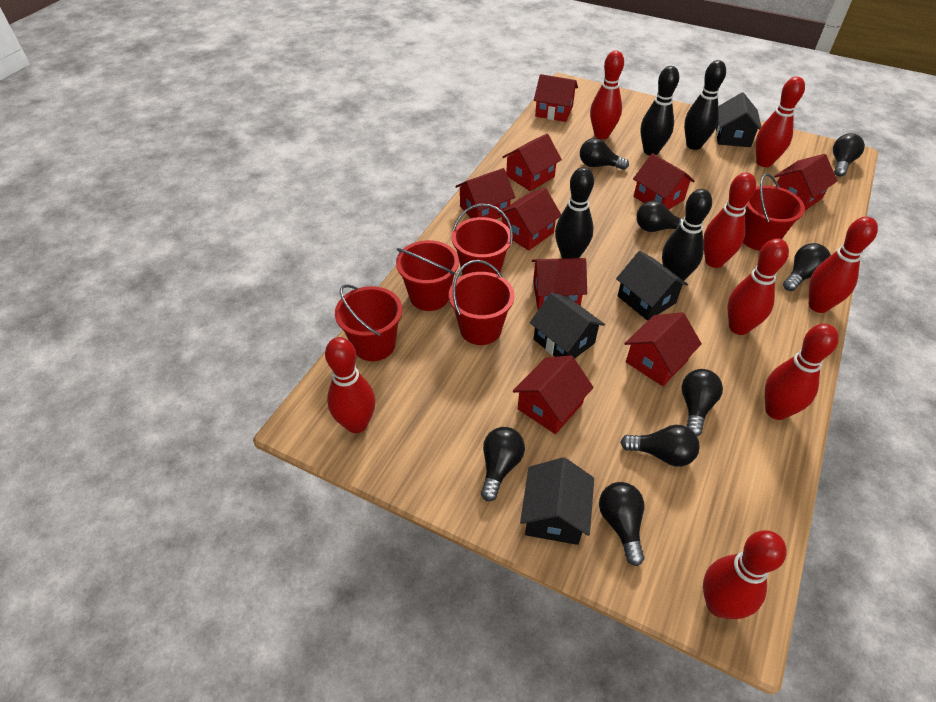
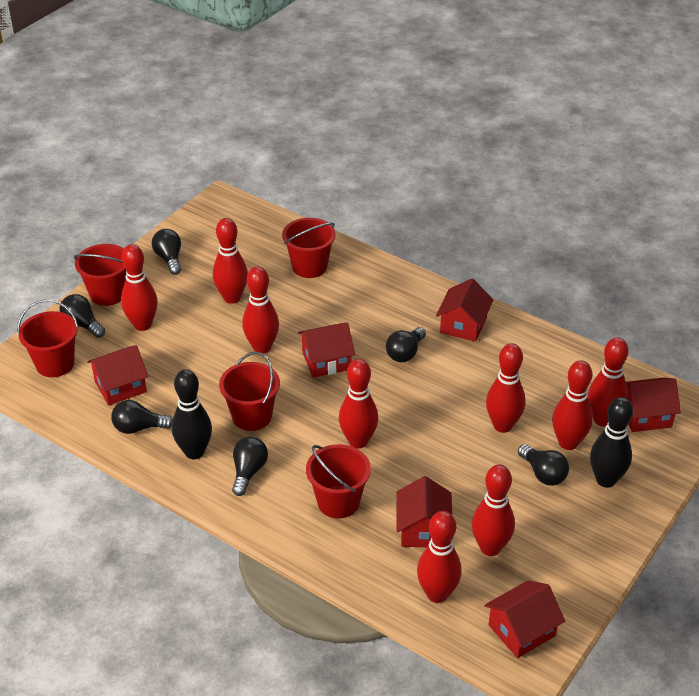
black bowling pin: 4 -> 2
black house: 4 -> 0
black light bulb: 8 -> 6
red bowling pin: 8 -> 9
red house: 9 -> 6

